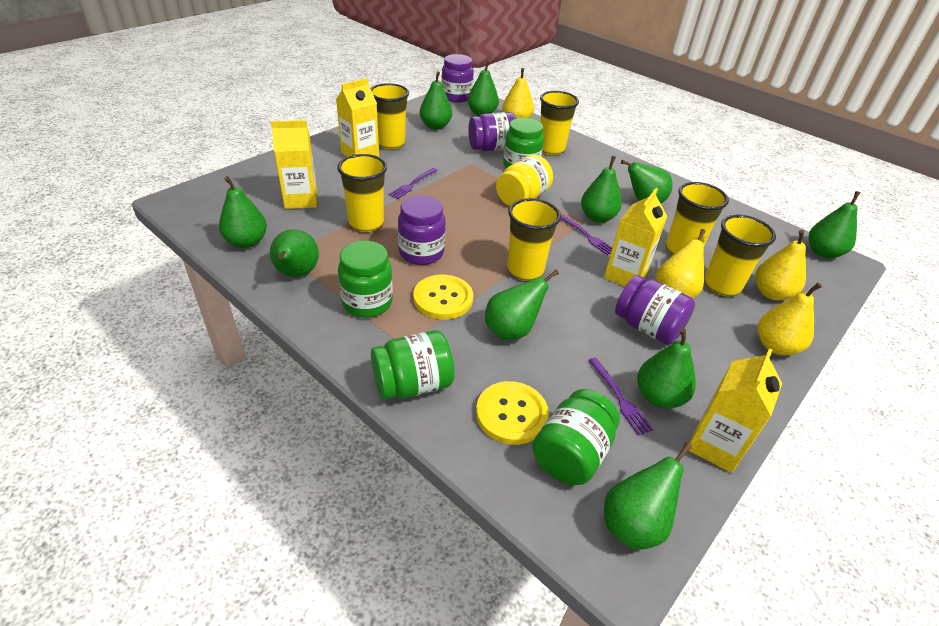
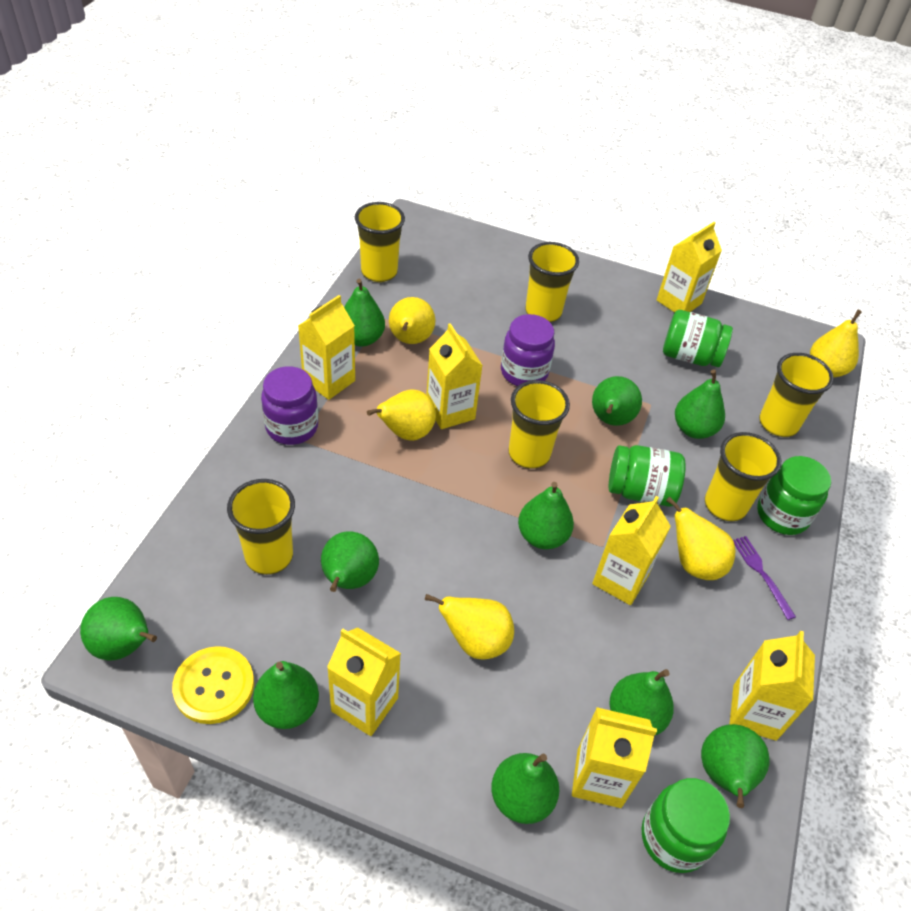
purple fork: 3 -> 1
purple jar: 4 -> 2
yellow button: 2 -> 1
yellow carton: 4 -> 7
yellow jar: 1 -> 0
yellow pear: 4 -> 5

